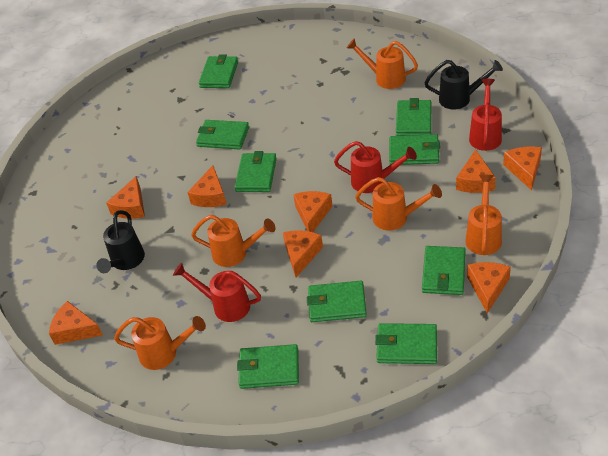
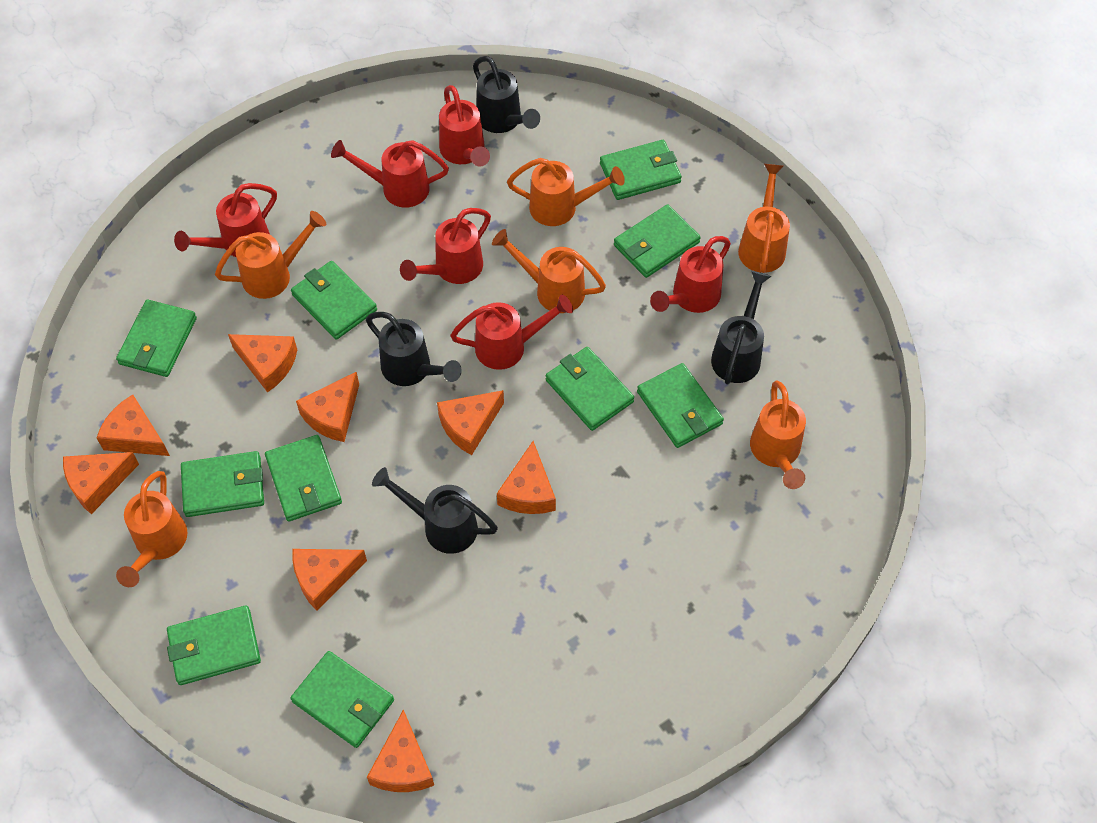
black watering can: 2 -> 4
green wallet: 9 -> 10
orange watering can: 5 -> 6
red watering can: 3 -> 6

